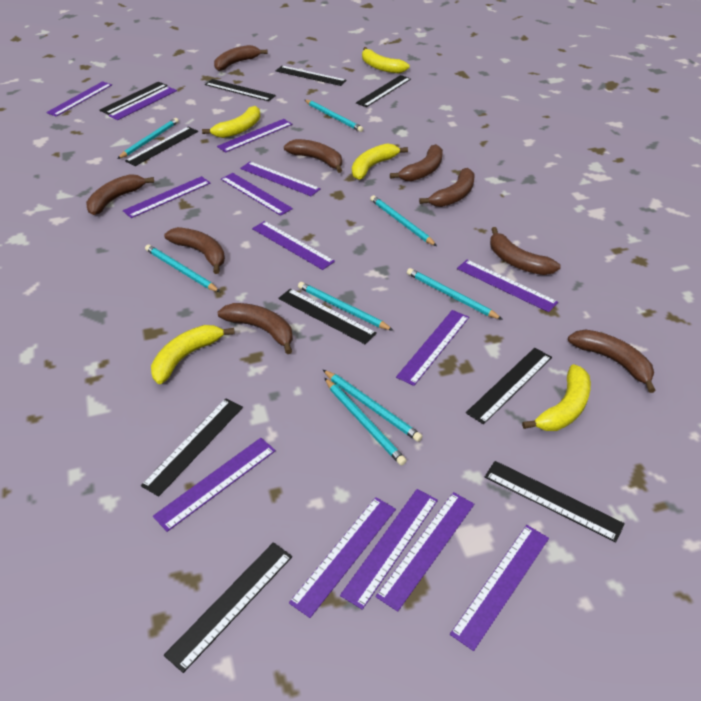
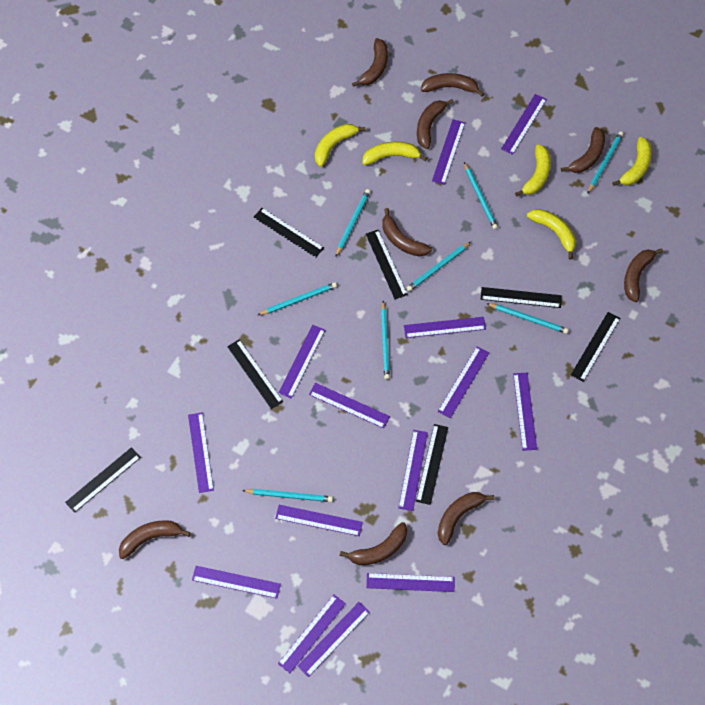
black ruler: 10 -> 7

